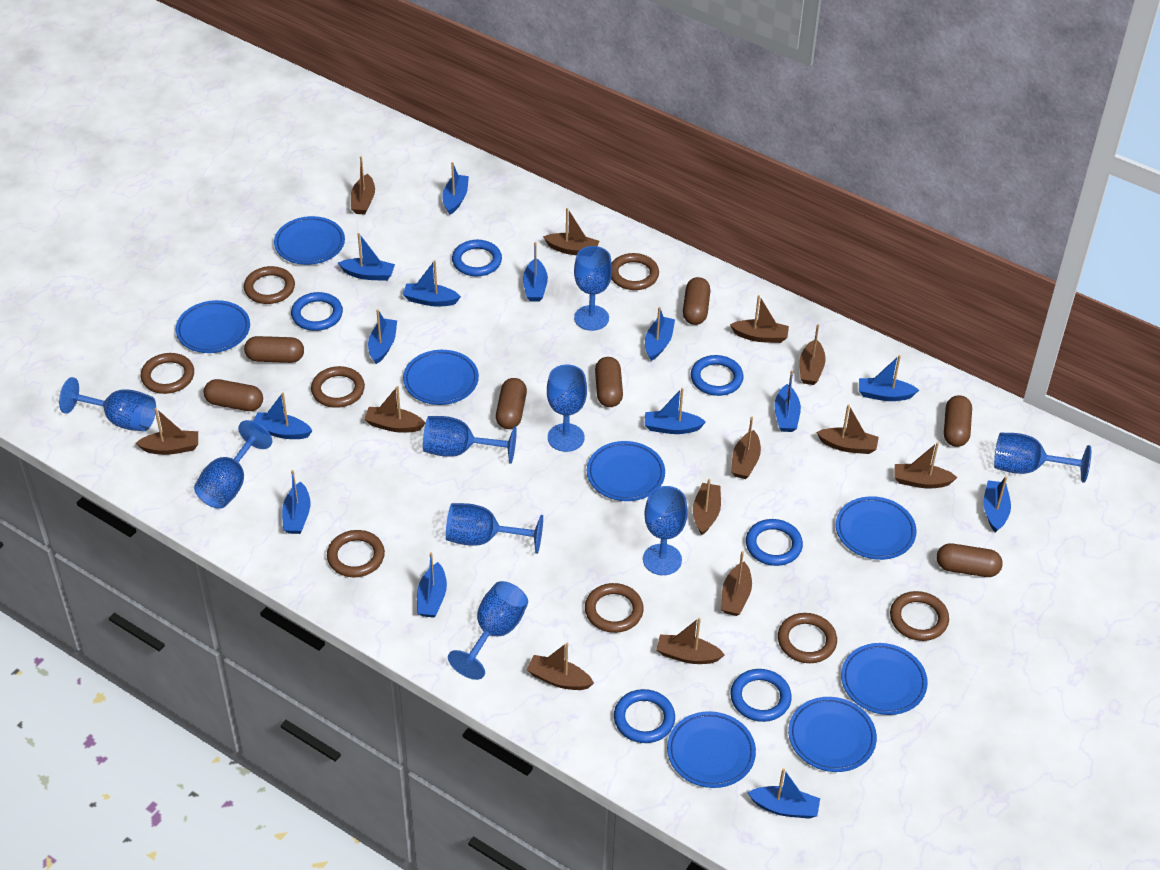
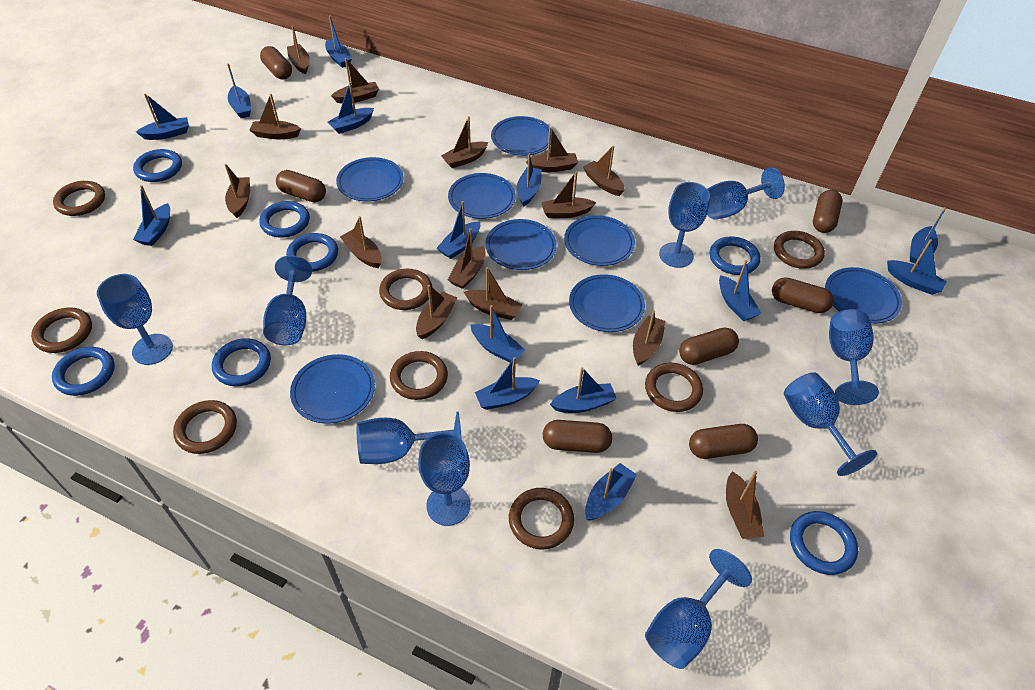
blue ring: 6 -> 7
brown boat: 13 -> 14

